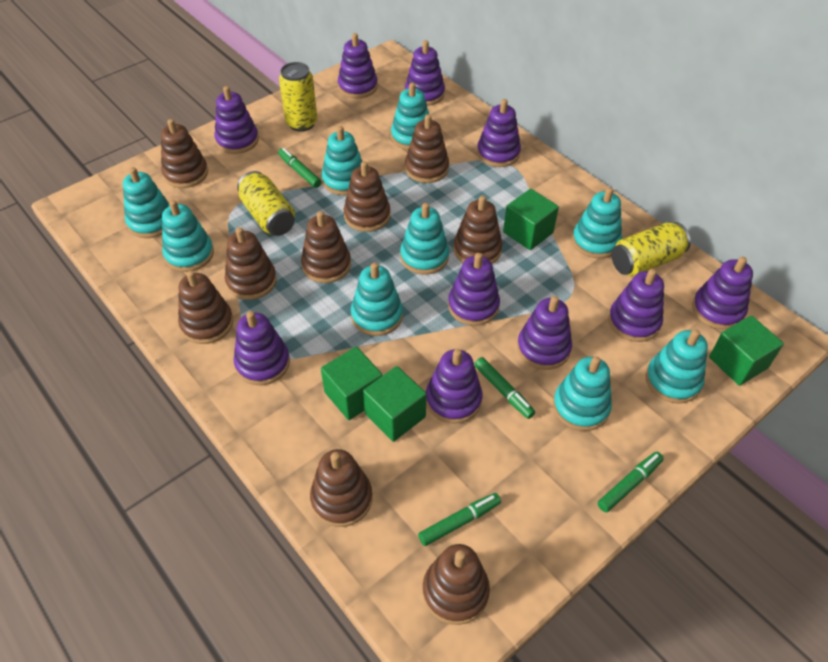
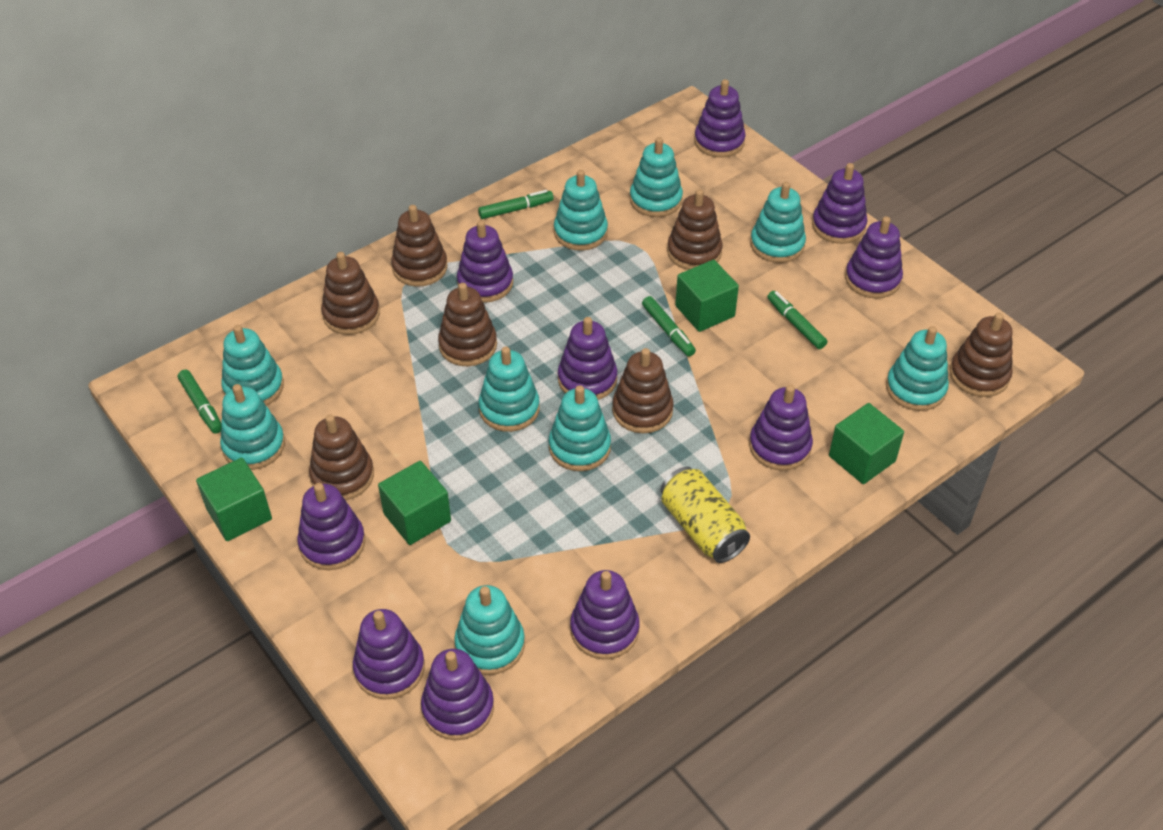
brown stacking toy: 9 -> 7
yellow can: 3 -> 1

